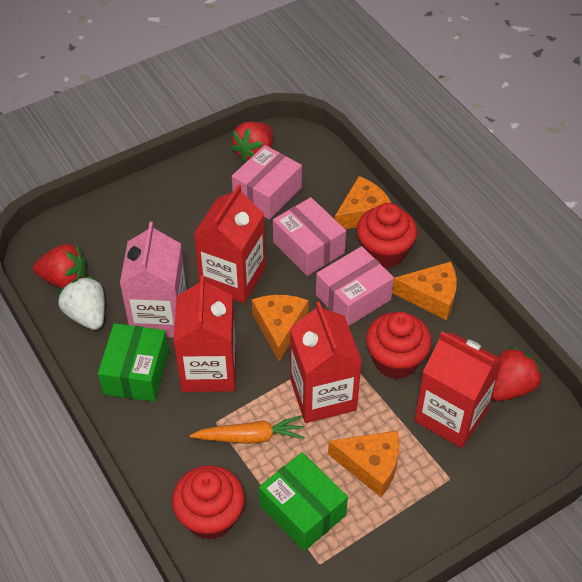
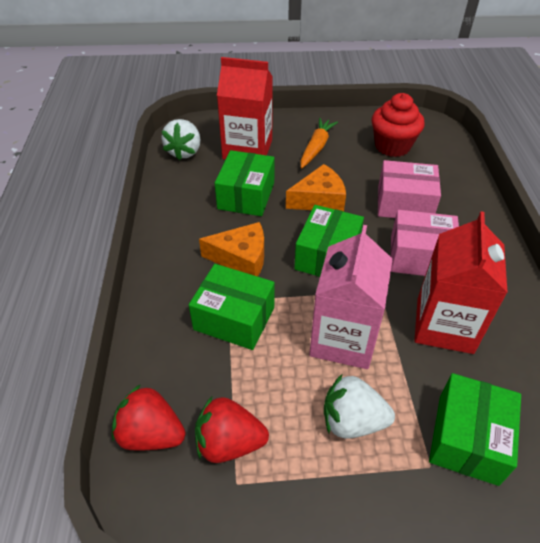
green box: 2 -> 4
orange cheese: 4 -> 2
pink box: 3 -> 2
red carton: 4 -> 2
red cupcake: 3 -> 1
red strawberry: 3 -> 2
white strawberry: 1 -> 2

